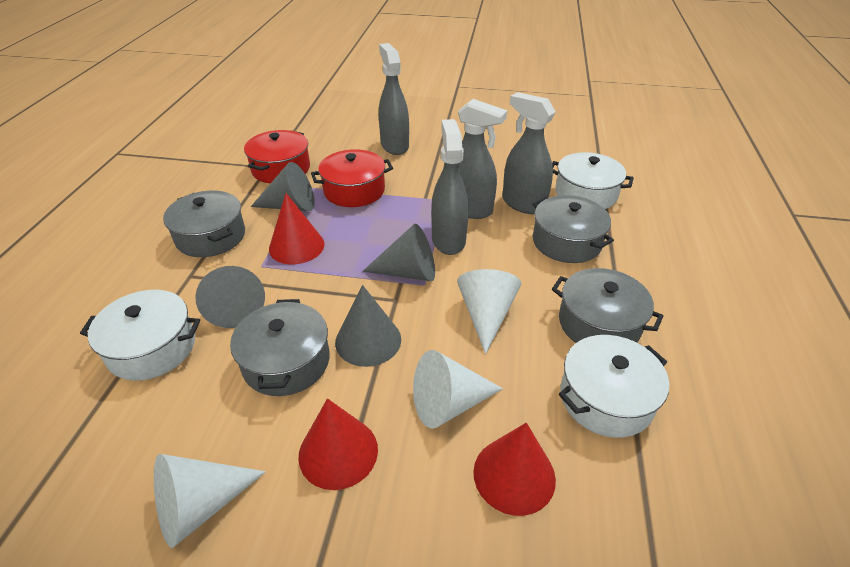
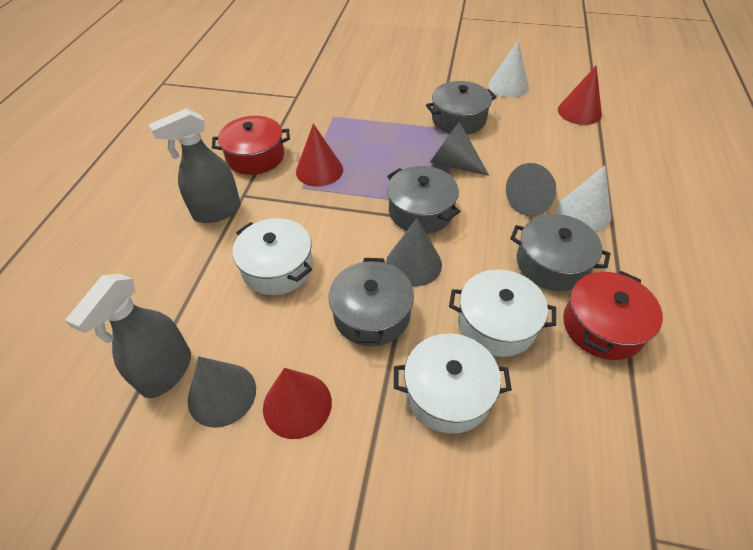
grey spray bottle: 4 -> 2
white cone: 3 -> 2

